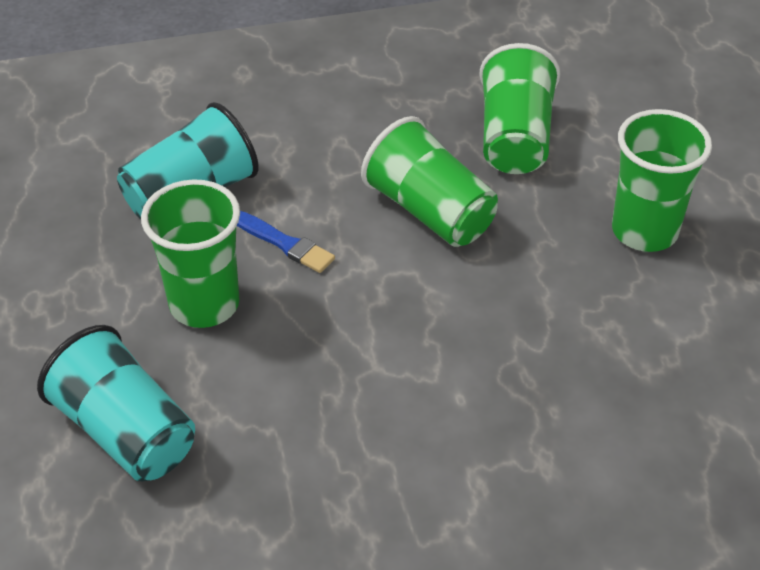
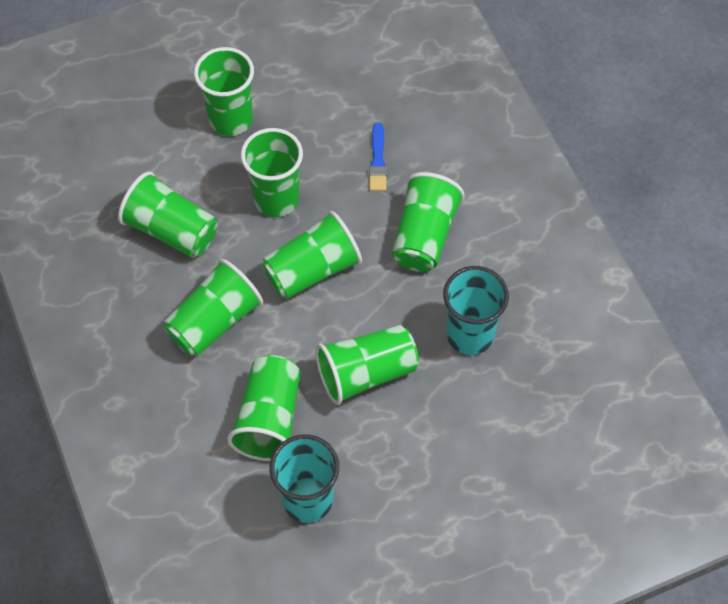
green cup: 4 -> 8

